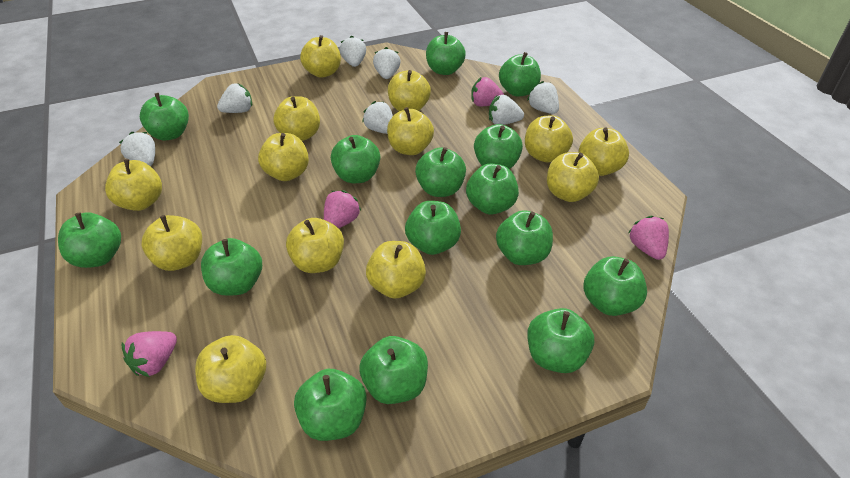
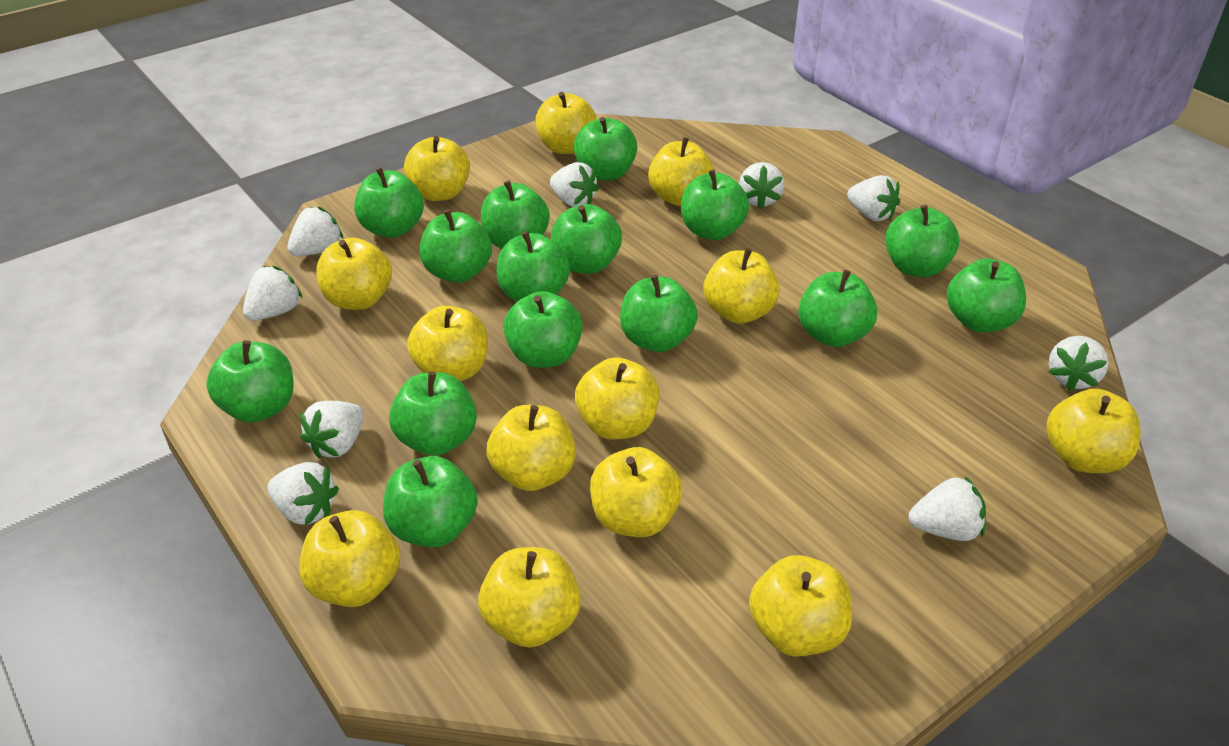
pink strawberry: 4 -> 0
white strawberry: 7 -> 9

